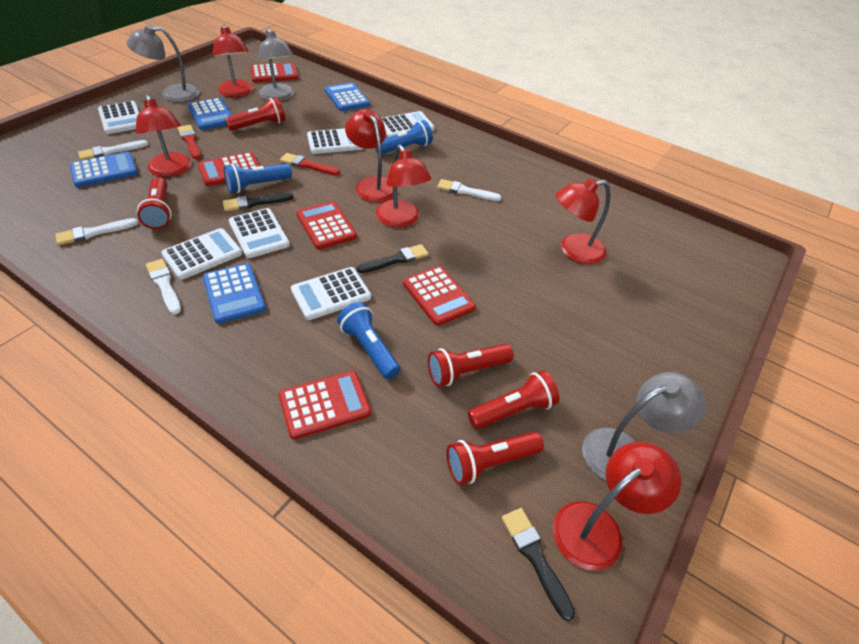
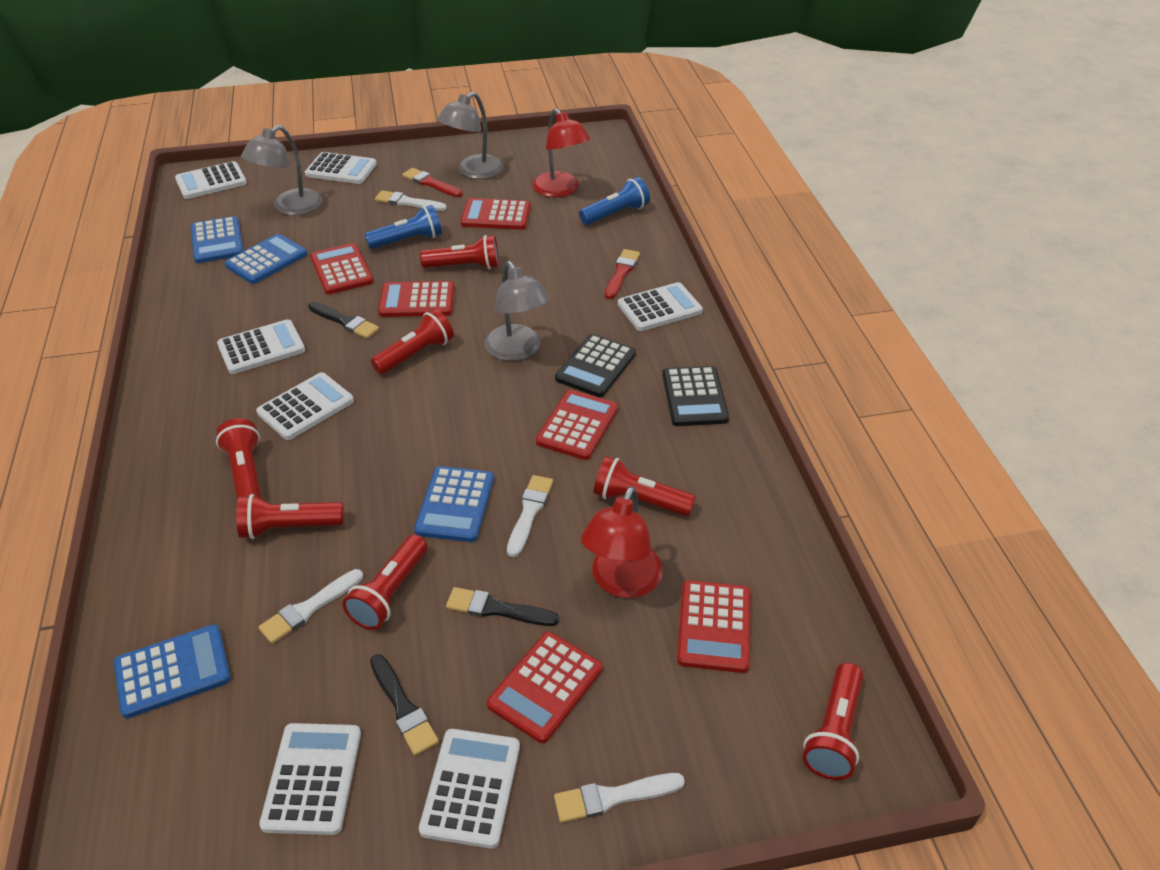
black calculator: 0 -> 2
blue flashlight: 3 -> 2
red calculator: 5 -> 6
red flashlight: 5 -> 7
red lamp: 6 -> 2
white calculator: 6 -> 7

